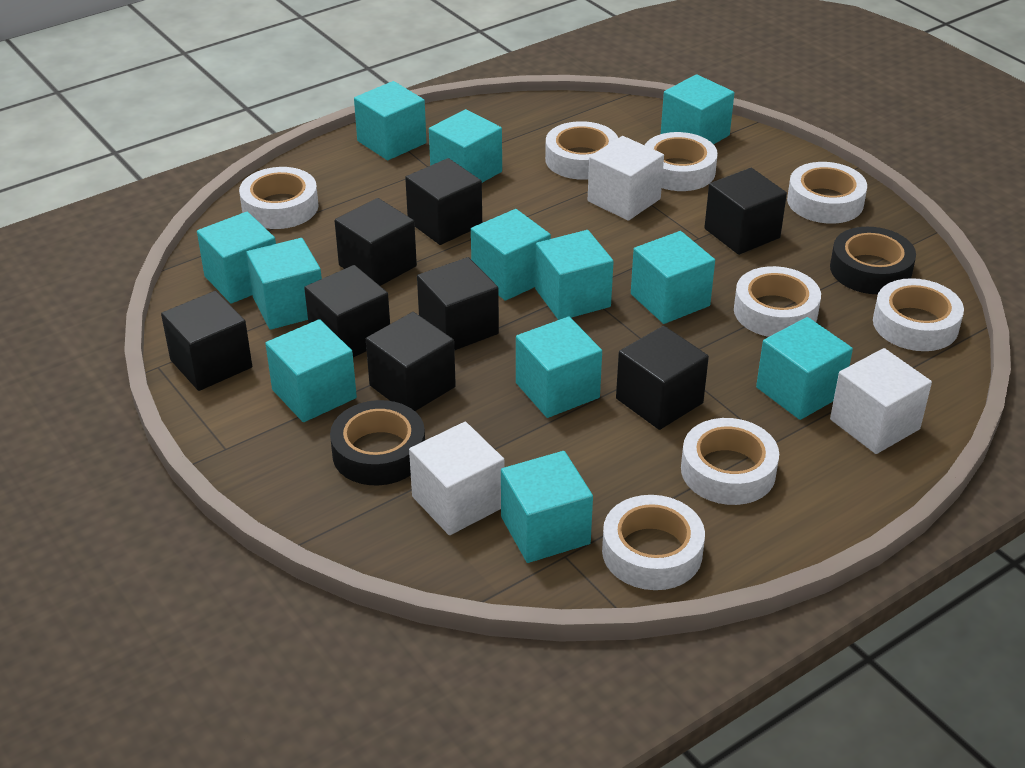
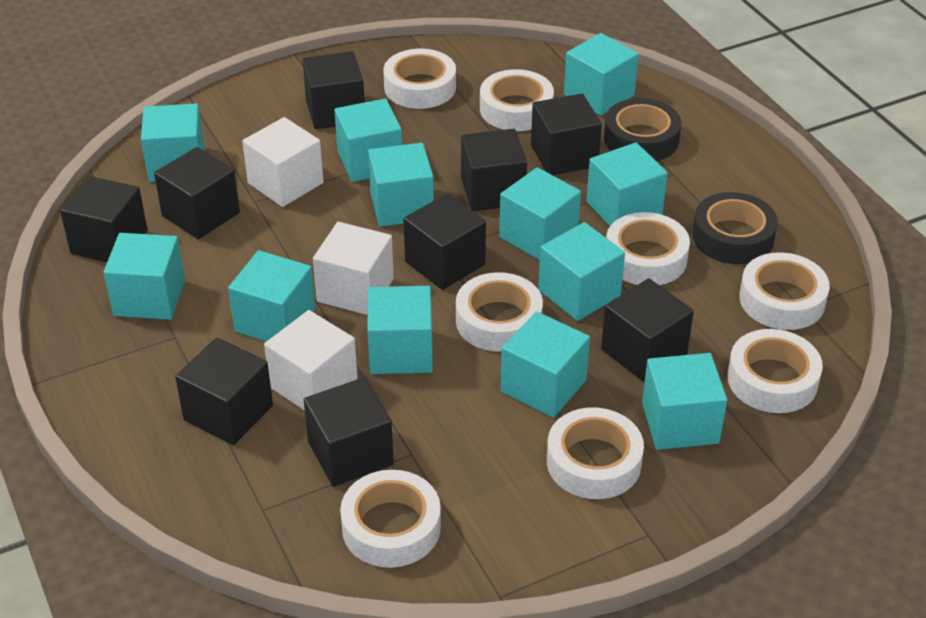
black cube: 8 -> 9

